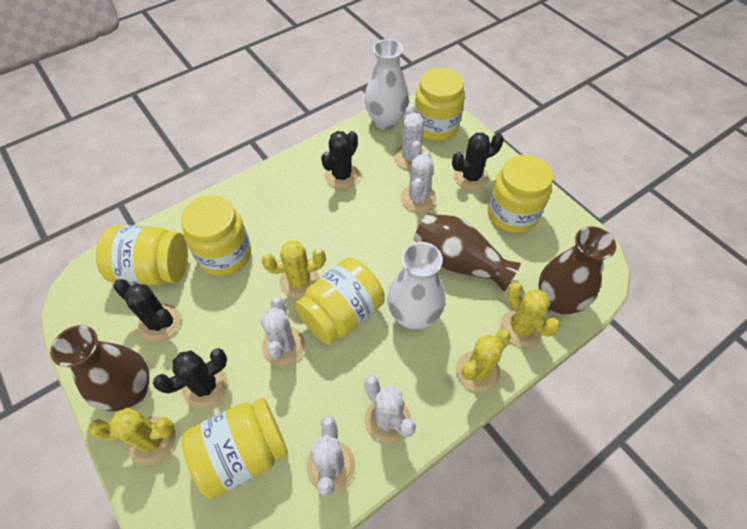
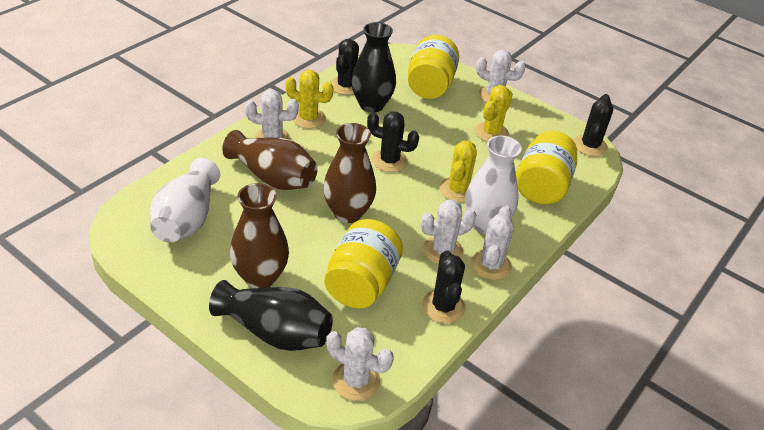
black vase: 0 -> 2
yellow cactus: 4 -> 3
yellow jar: 6 -> 3

